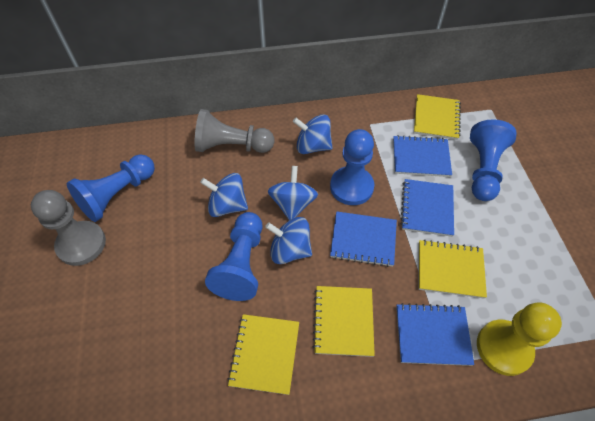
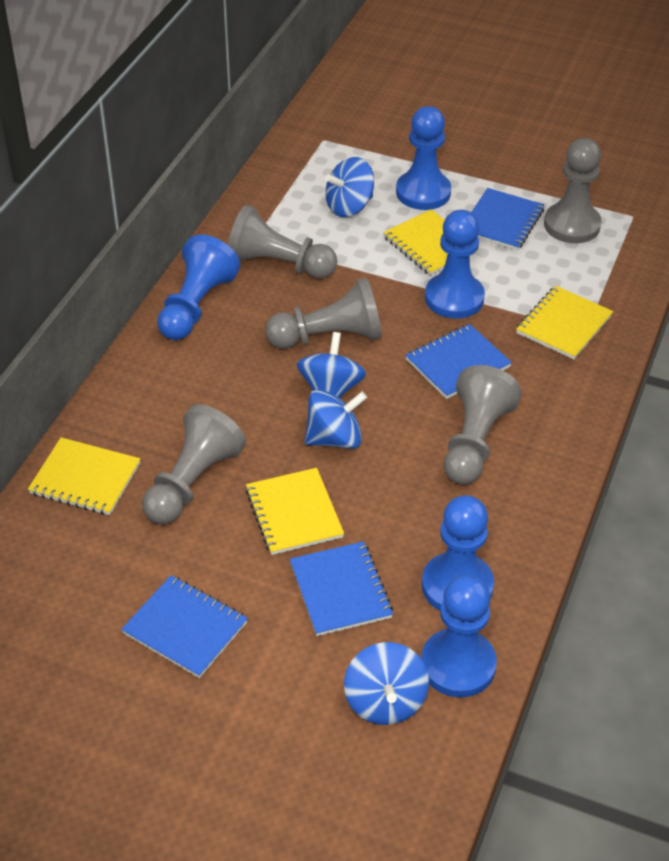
blue pawn: 4 -> 5
grey pawn: 2 -> 5
yellow pawn: 1 -> 0

